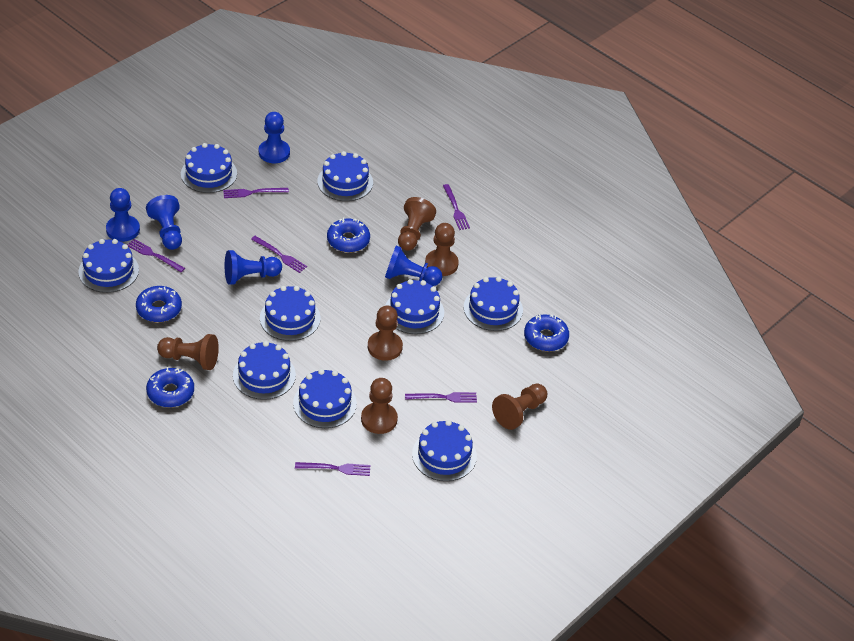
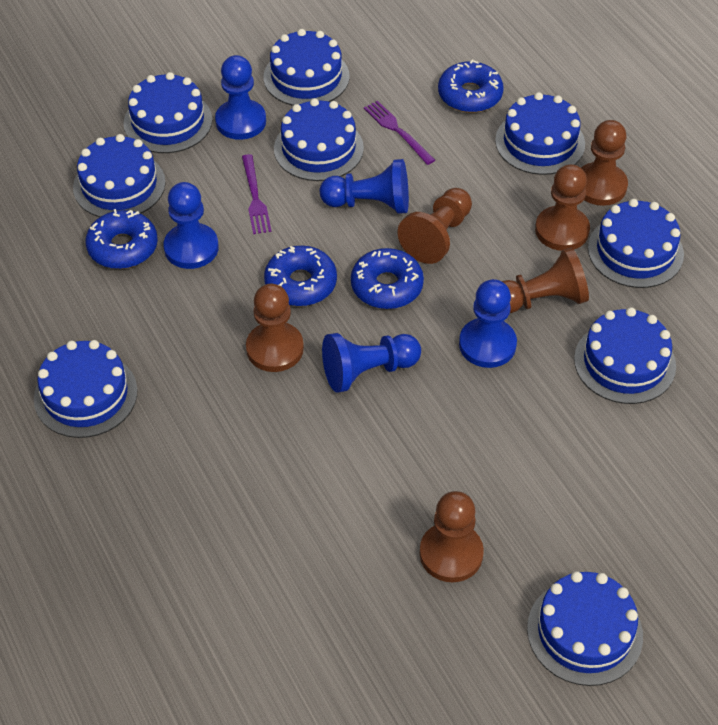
purple fork: 6 -> 2

